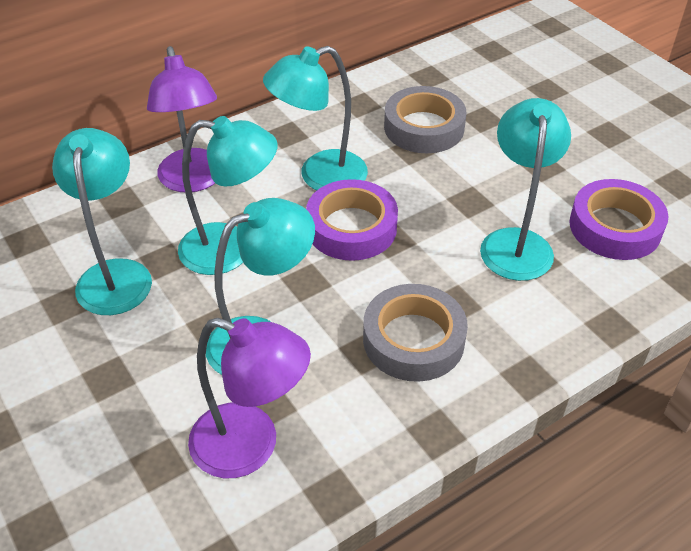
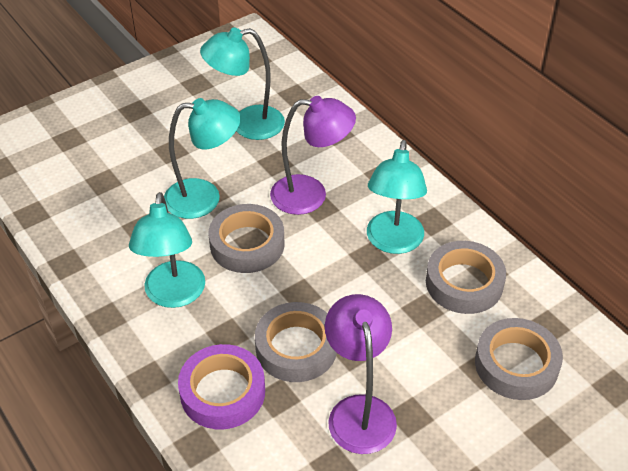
grey tape: 2 -> 4
purple tape: 2 -> 1
turquoise lamp: 5 -> 4

